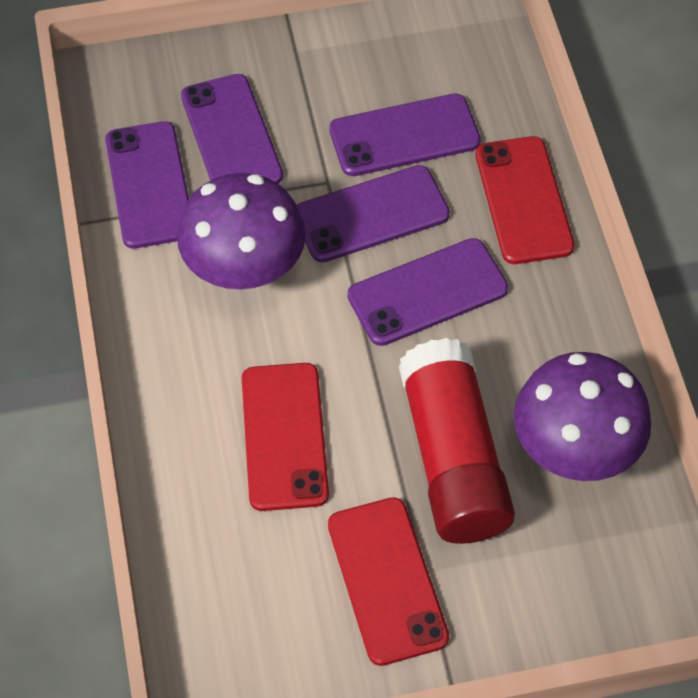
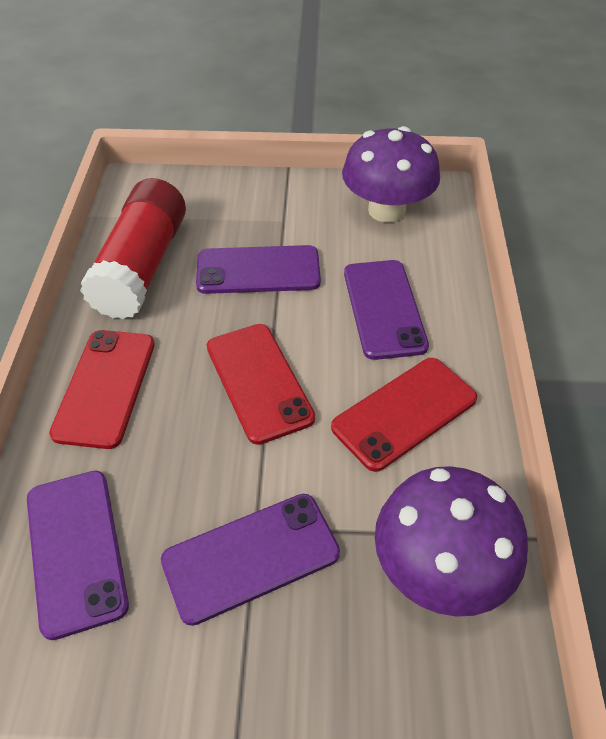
purple phone: 5 -> 4

